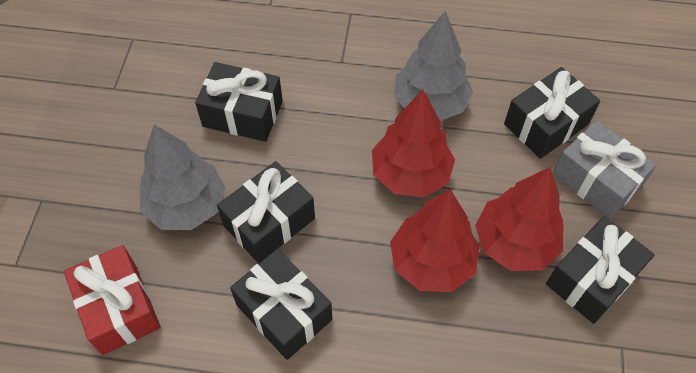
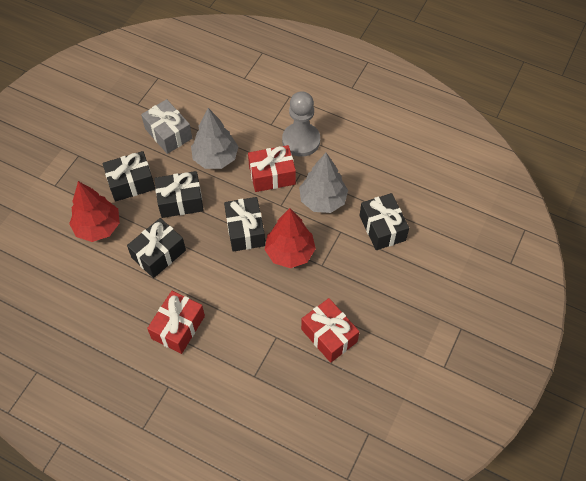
grey pawn: 0 -> 1
red gift: 1 -> 3
red tree: 3 -> 2

